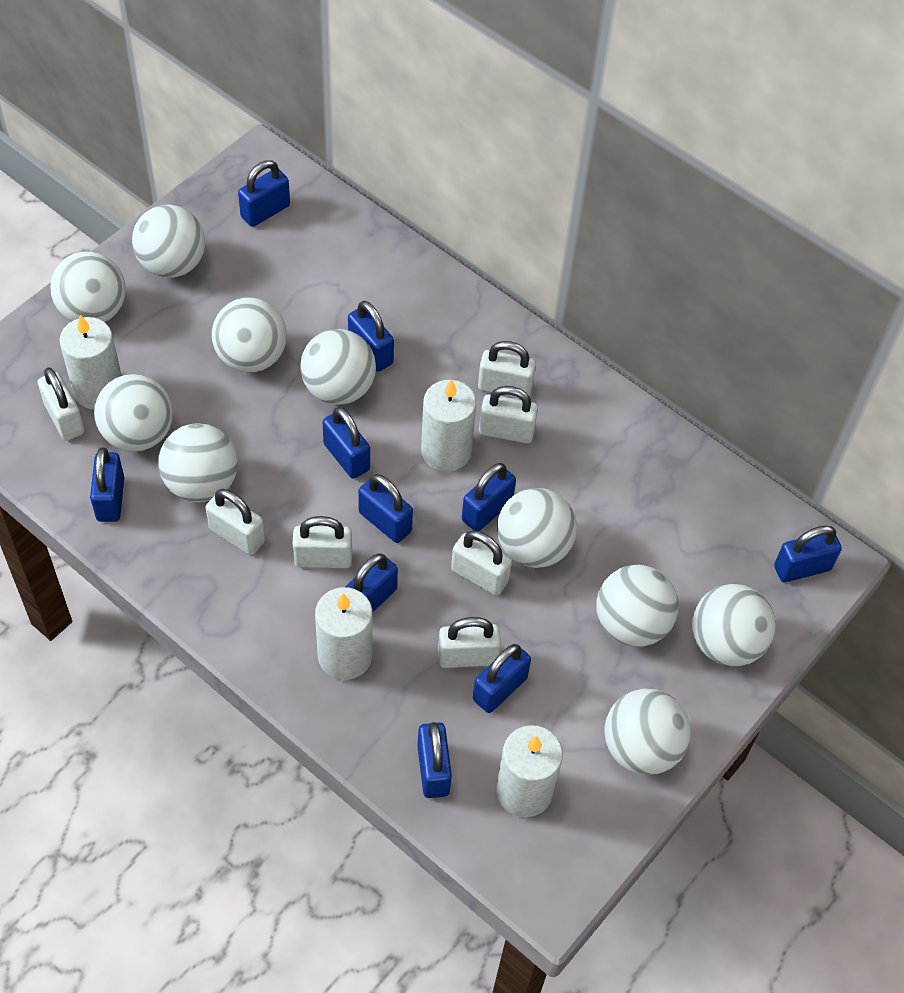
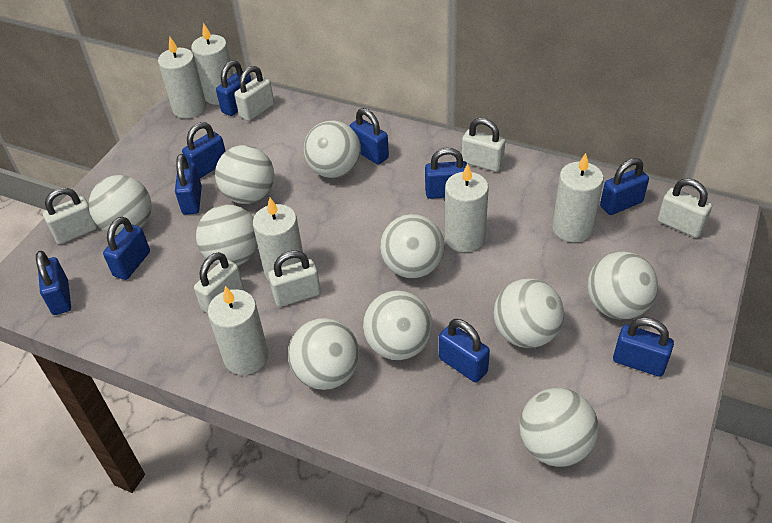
white candle: 4 -> 6
white padlock: 7 -> 6

